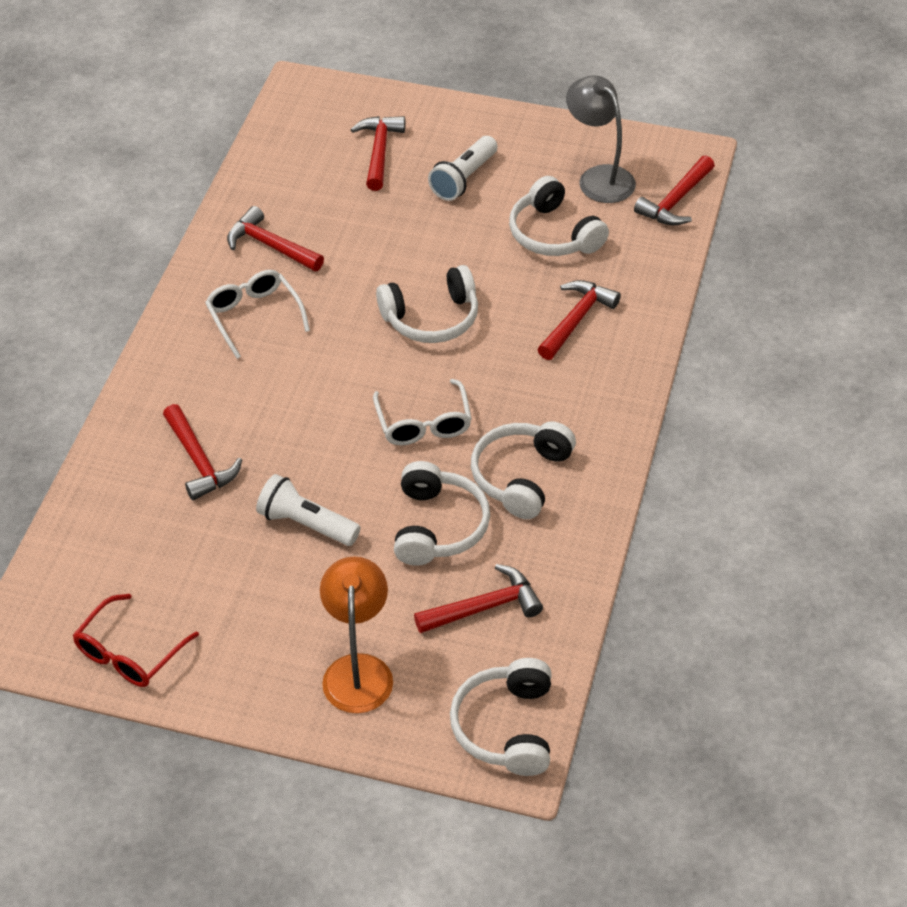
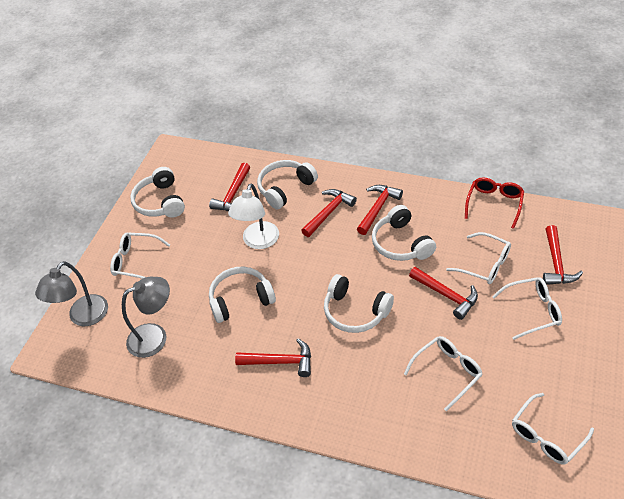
grey lamp: 1 -> 2
orange lamp: 1 -> 0
white flashlight: 2 -> 0
white glasses: 2 -> 5
white lamp: 0 -> 1

